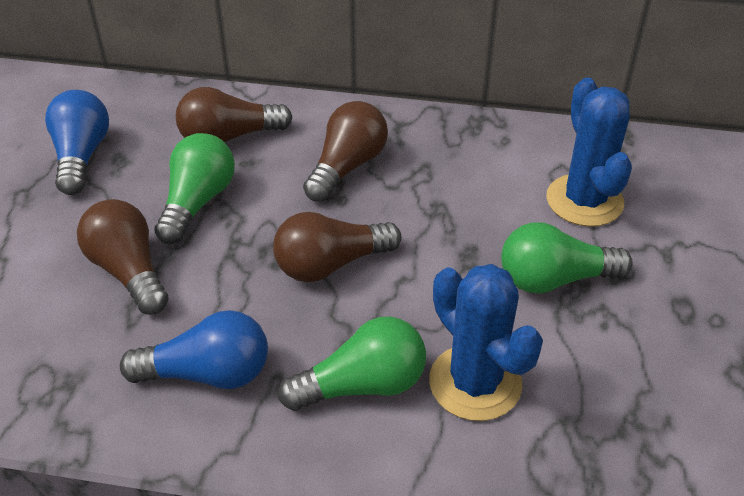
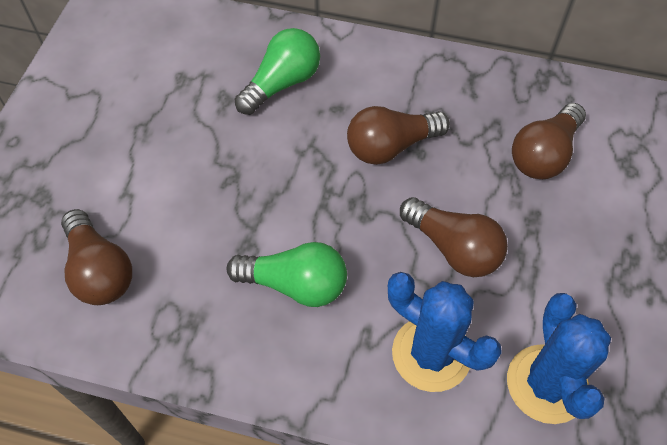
blue light bulb: 2 -> 0
green light bulb: 3 -> 2

